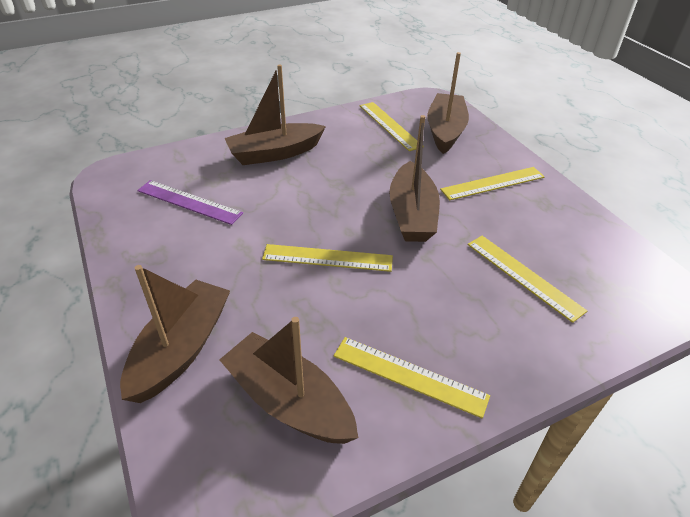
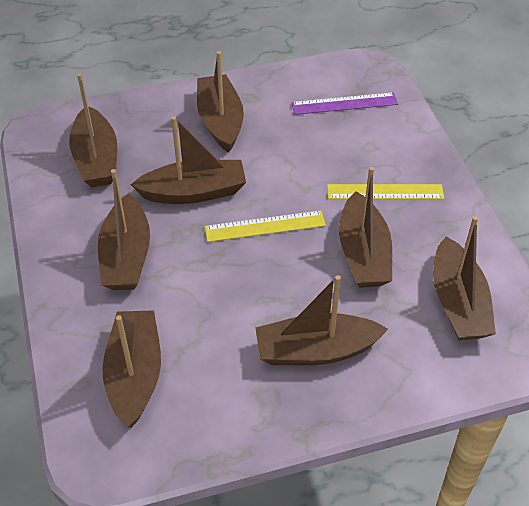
brown boat: 5 -> 8
yellow ruler: 5 -> 2

